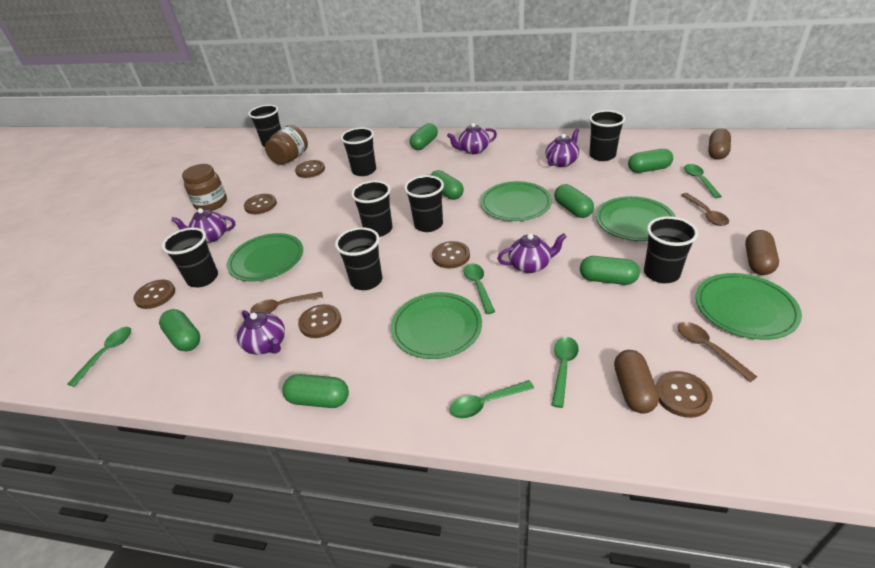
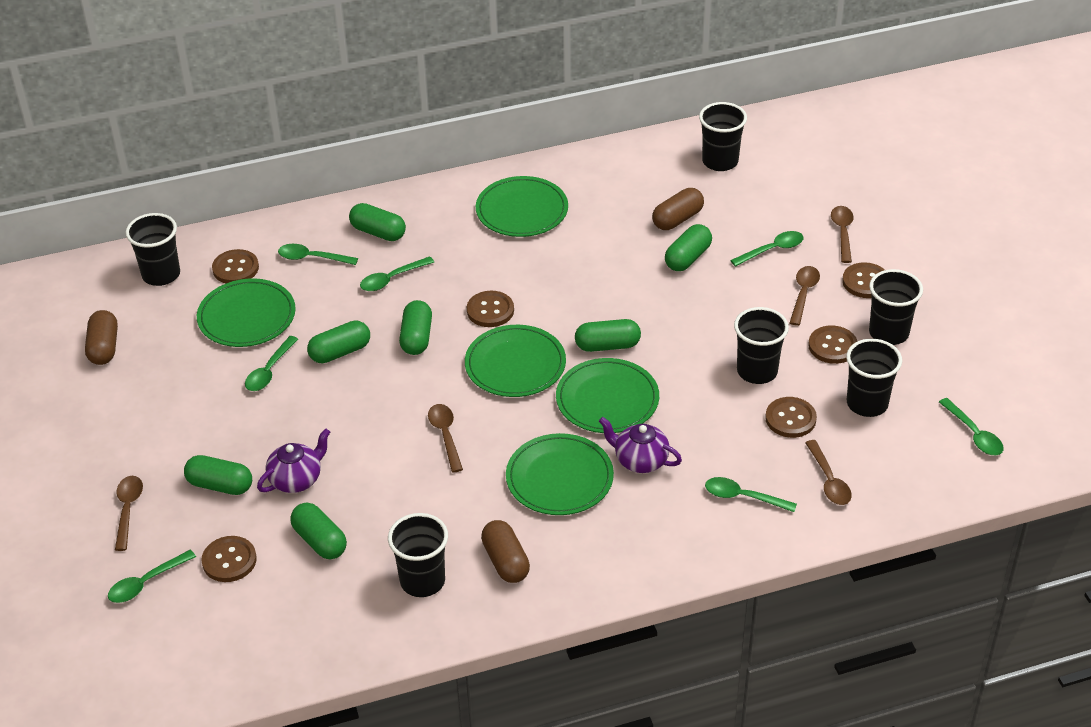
black cup: 8 -> 6
brown jar: 2 -> 0
brown spoon: 3 -> 5
green spoon: 5 -> 7
purple teapot: 5 -> 2

